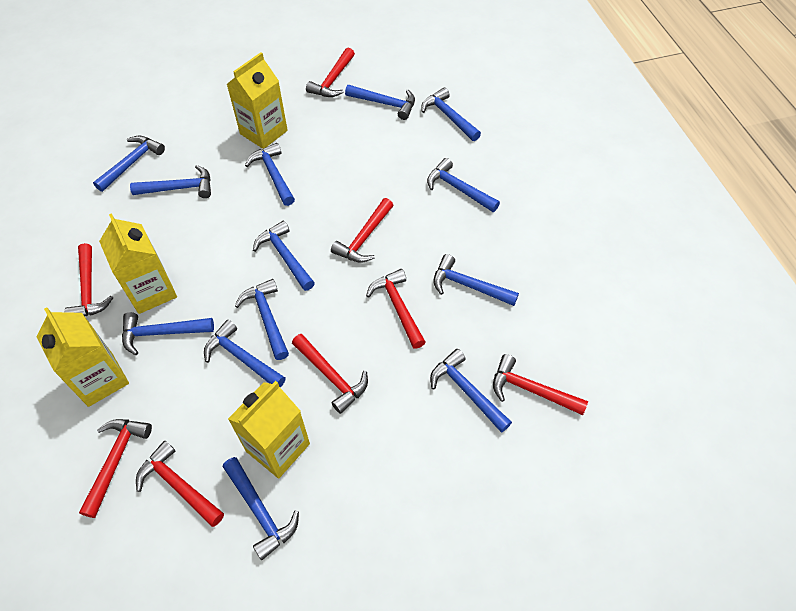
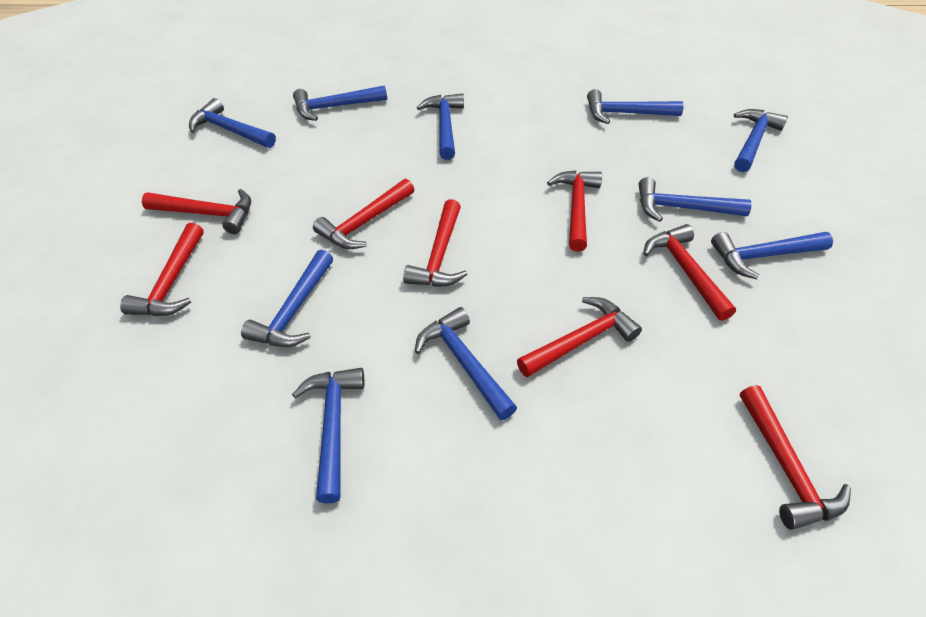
blue hammer: 13 -> 10
yellow carton: 4 -> 0

